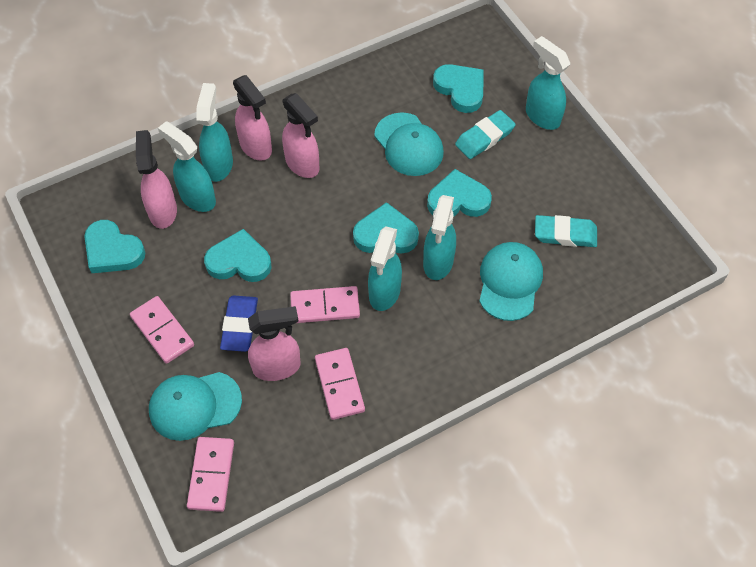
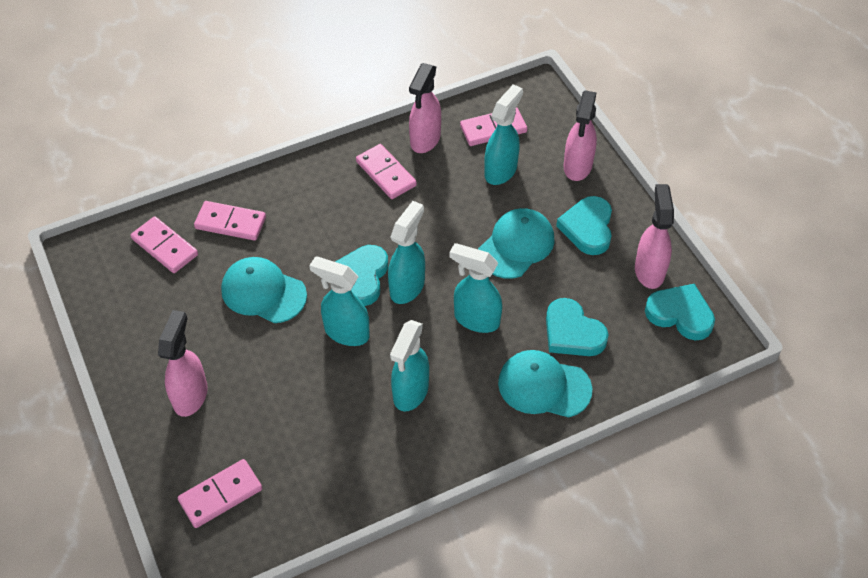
blue eraser: 1 -> 0
pink domino: 4 -> 5
turquoise eraser: 2 -> 0
turquoise heart: 5 -> 4

